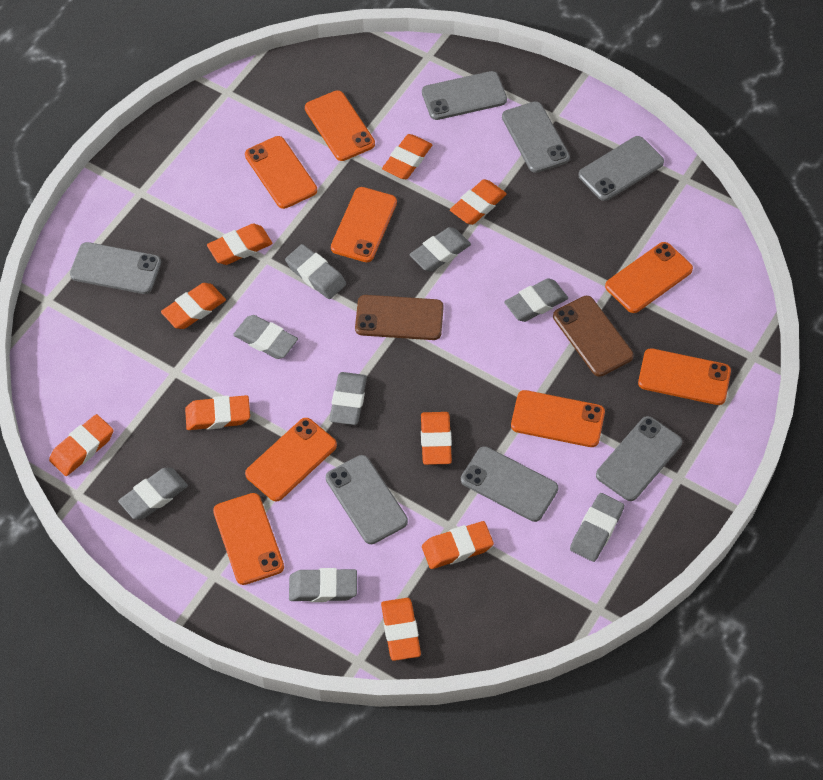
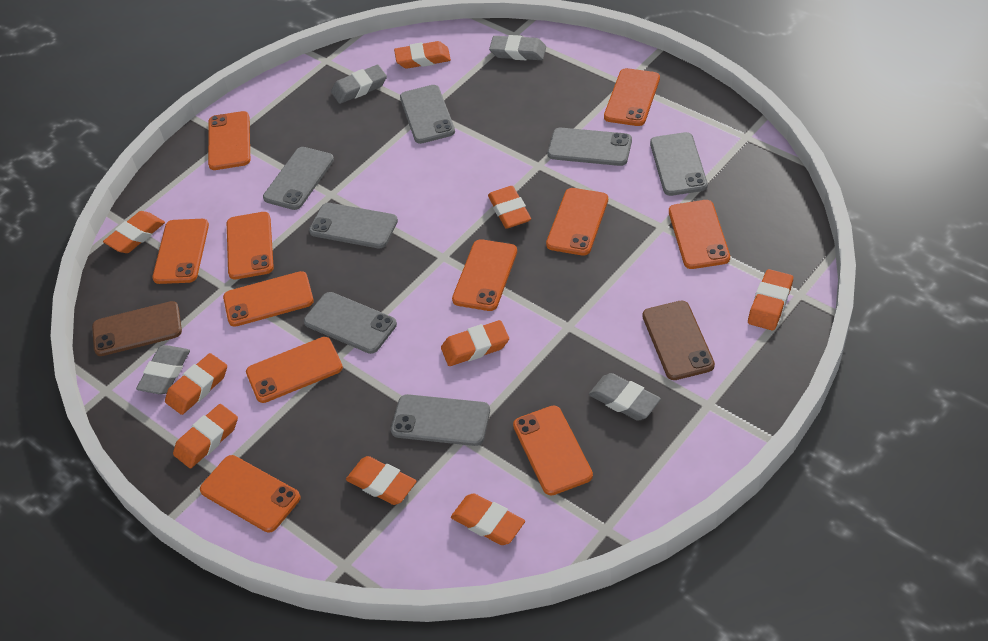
grey eraser: 8 -> 4
orange phone: 8 -> 11

